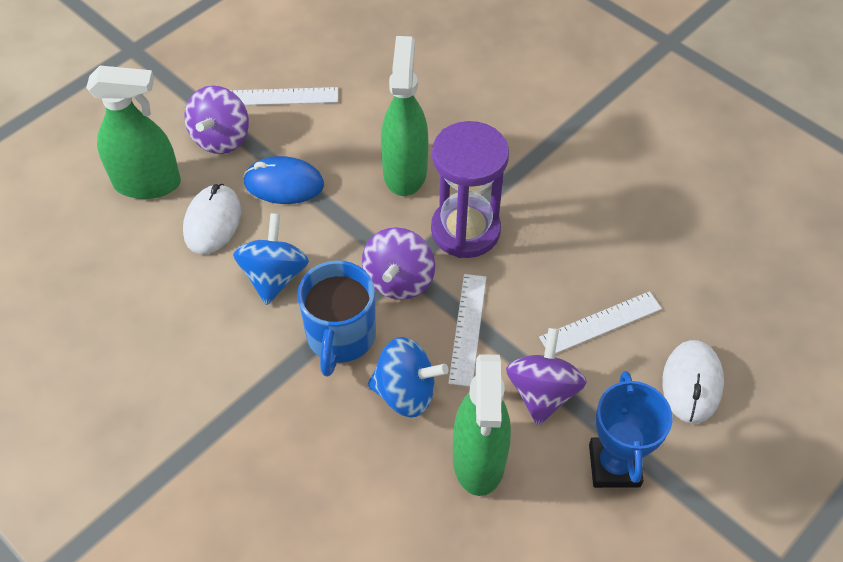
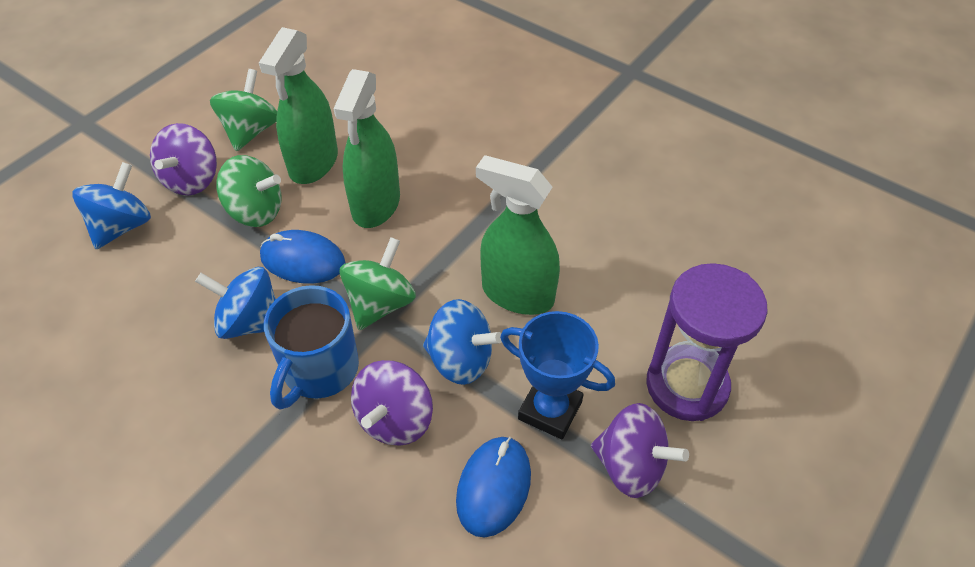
blue mouse: 1 -> 2
blue spinning top: 2 -> 3
green spinning top: 0 -> 3
white mouse: 2 -> 0
white ruler: 3 -> 0

